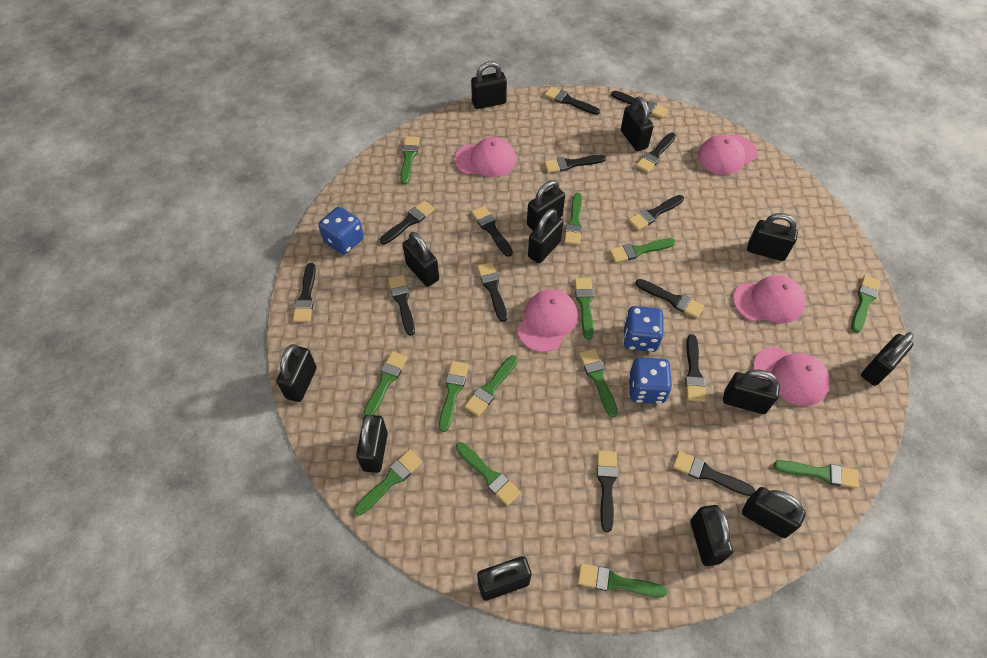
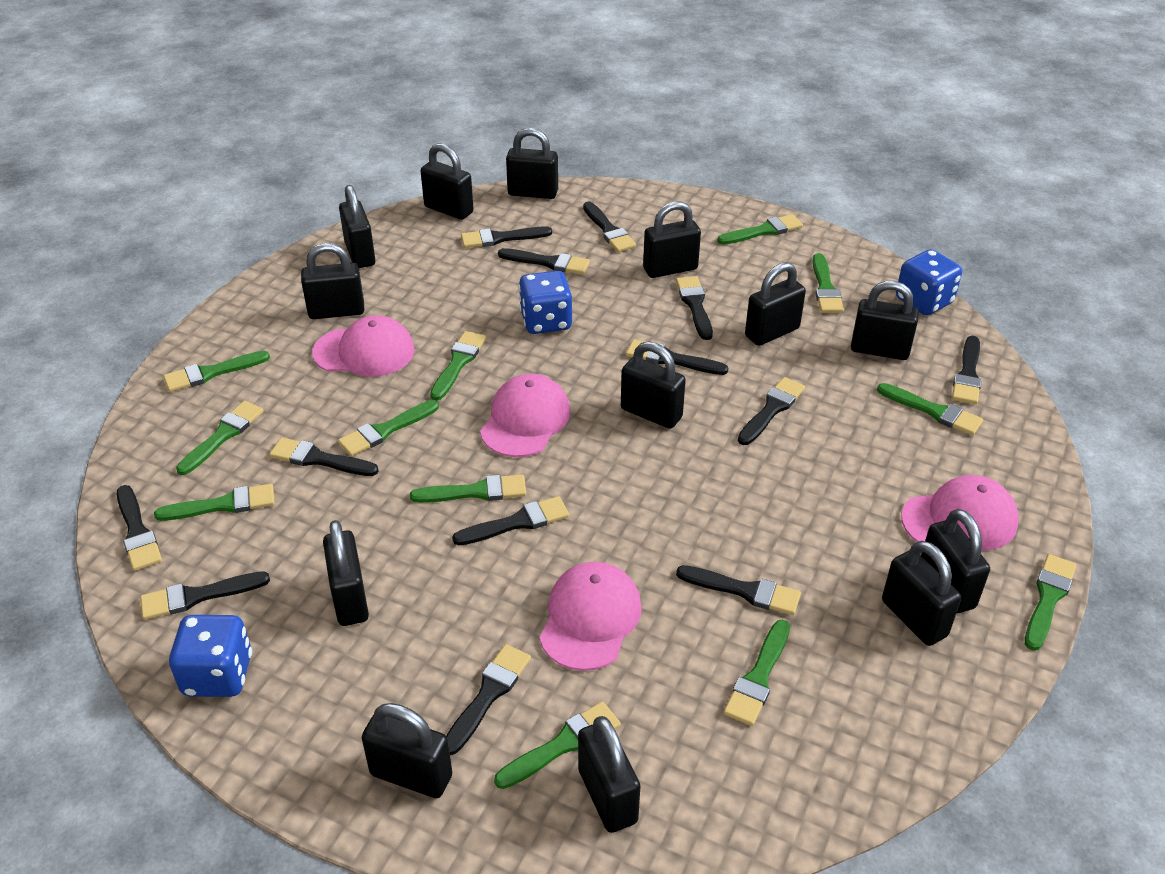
black brush: 14 -> 13
green brush: 13 -> 12
pink cap: 5 -> 4

